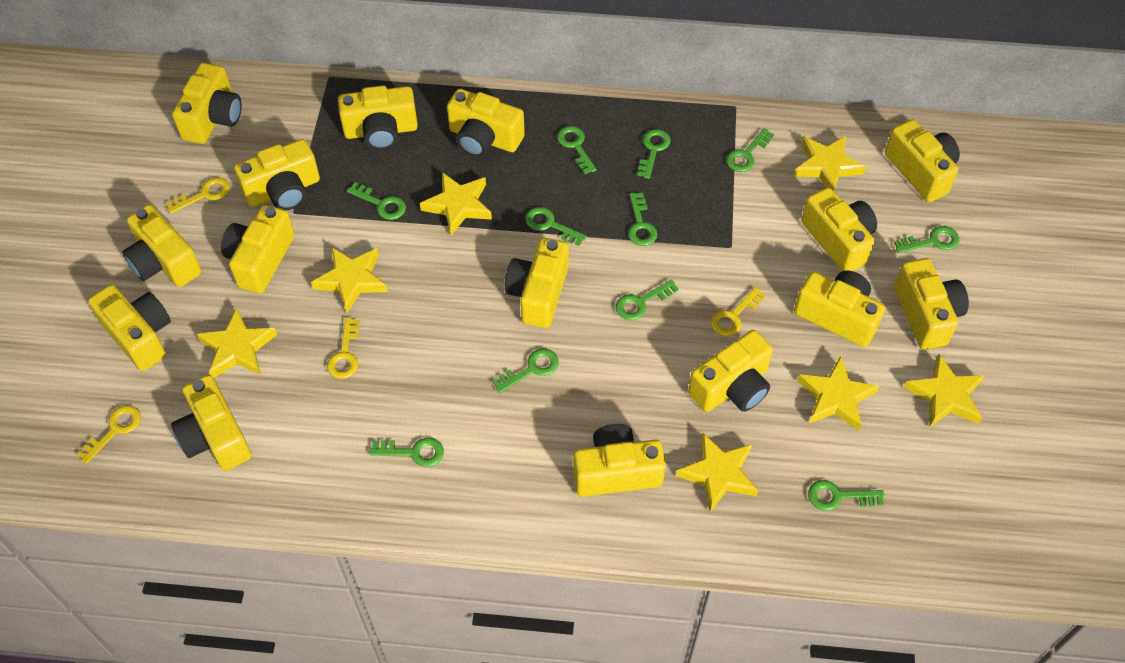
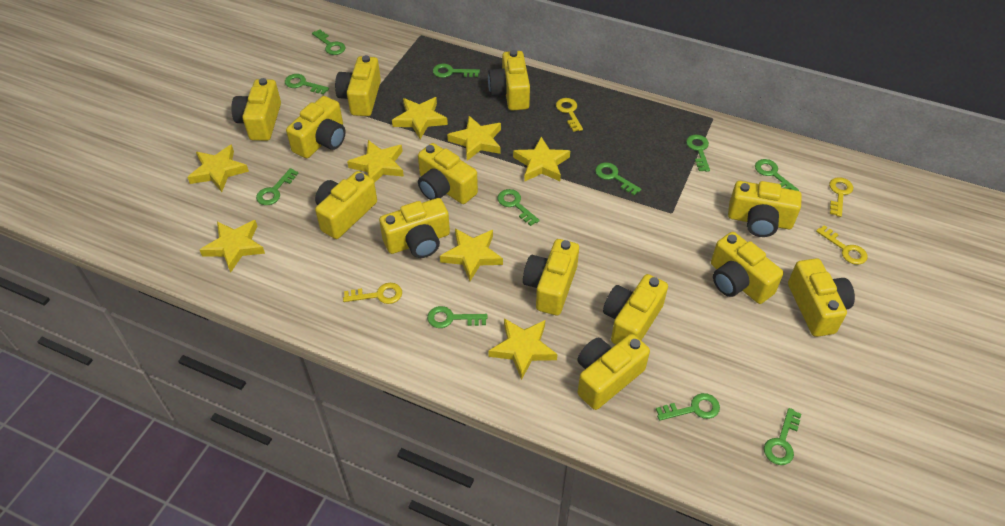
yellow camera: 15 -> 13
yellow star: 7 -> 8

